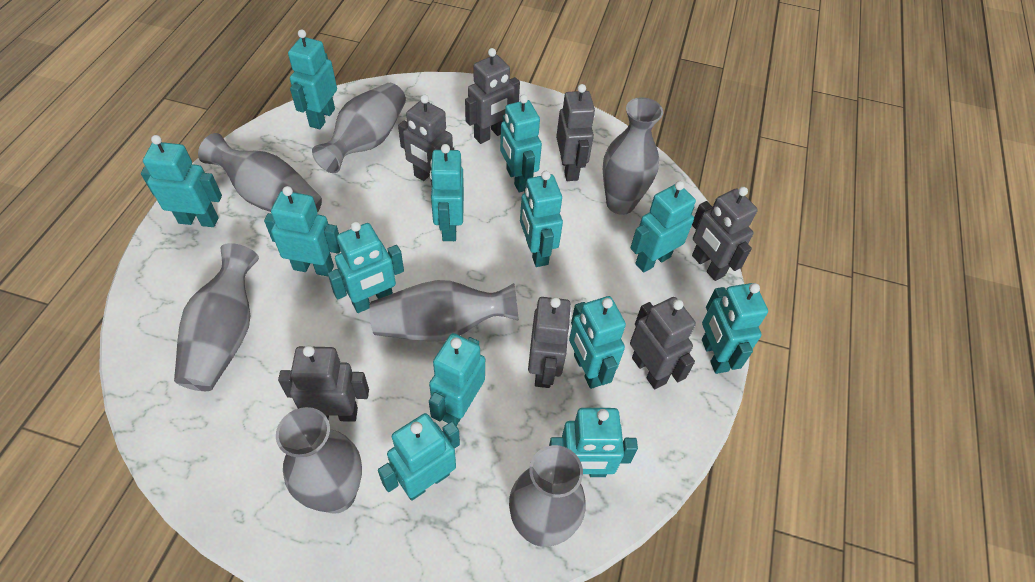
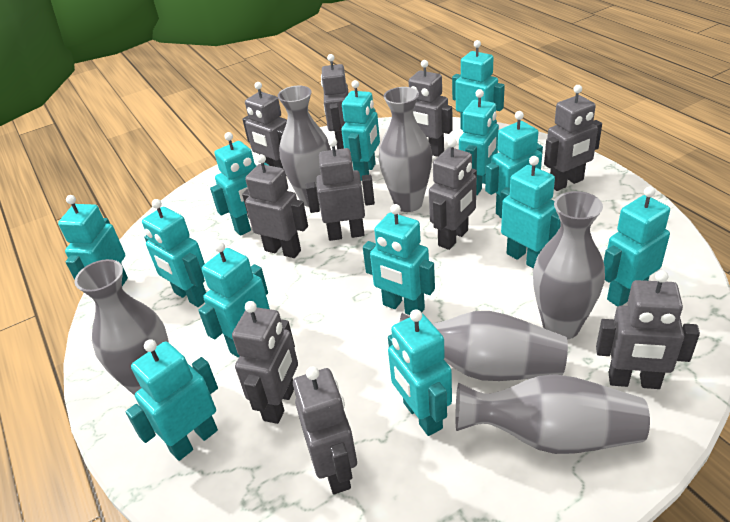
grey robot: 7 -> 10
grey vase: 7 -> 6

